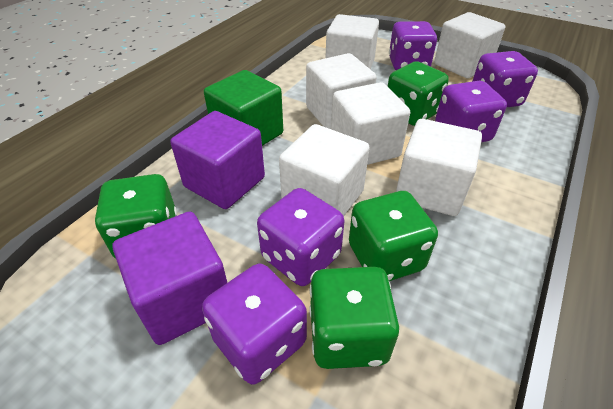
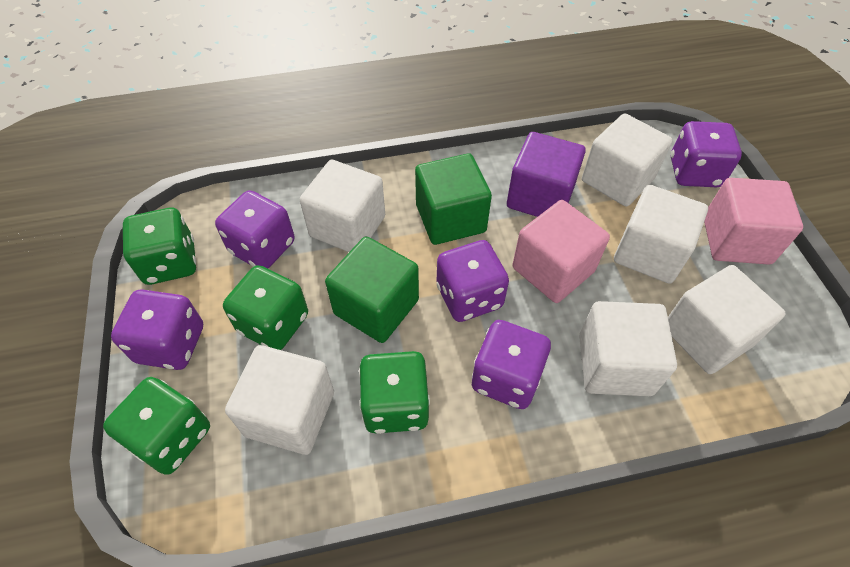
green cube: 1 -> 2
pink cube: 0 -> 2
purple cube: 2 -> 1

